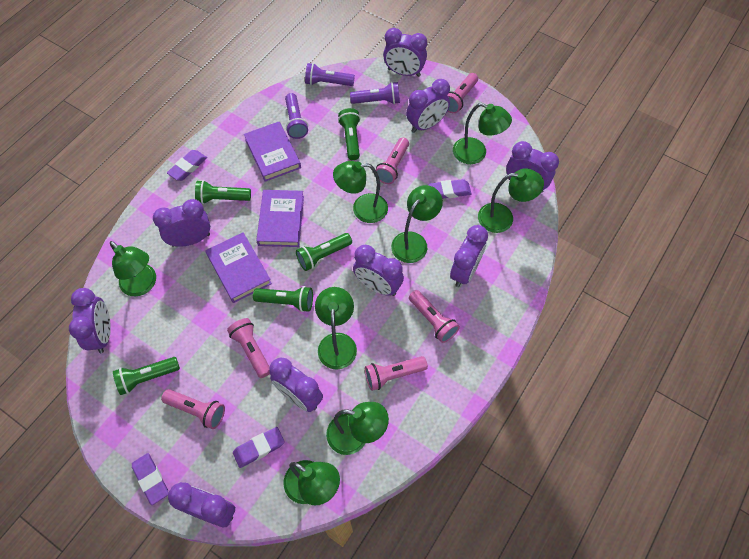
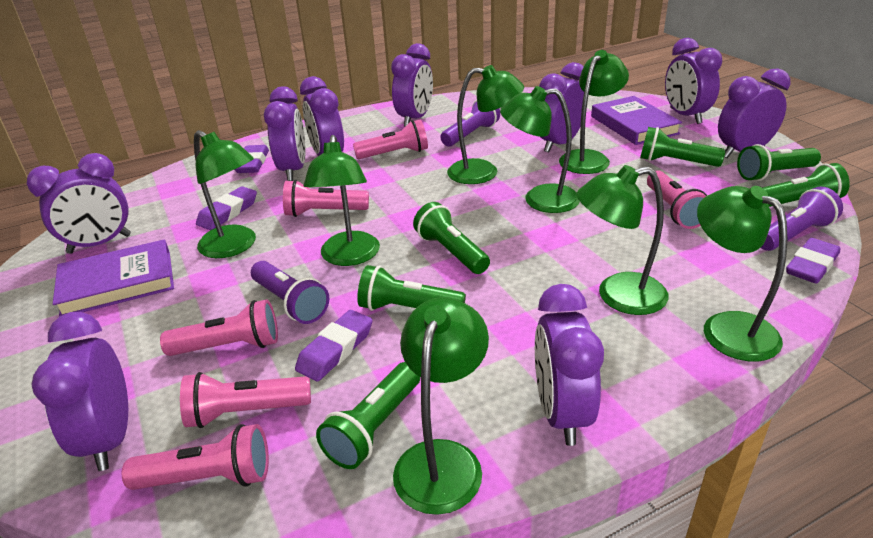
green flashlight: 5 -> 6
purple book: 3 -> 2

